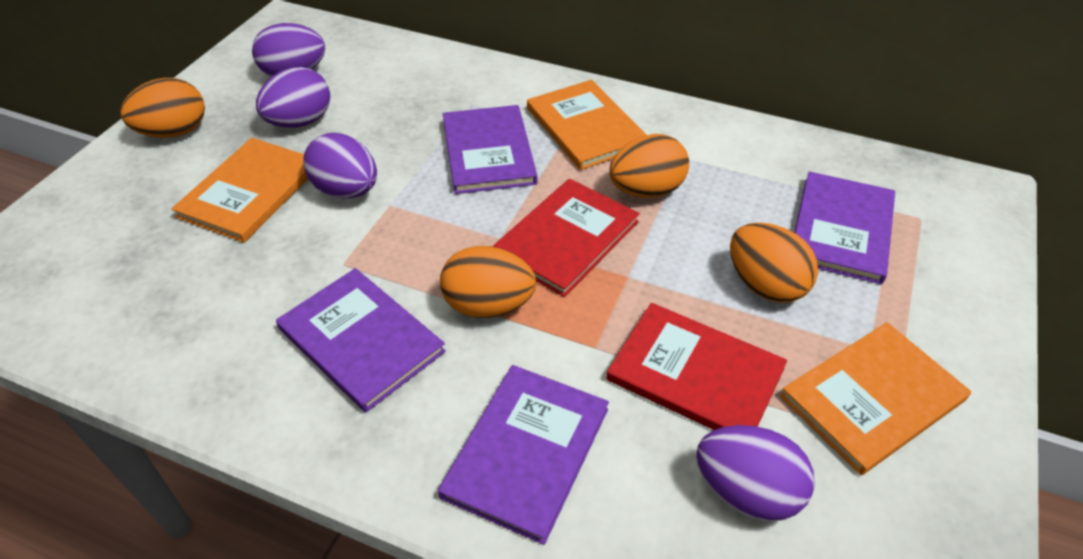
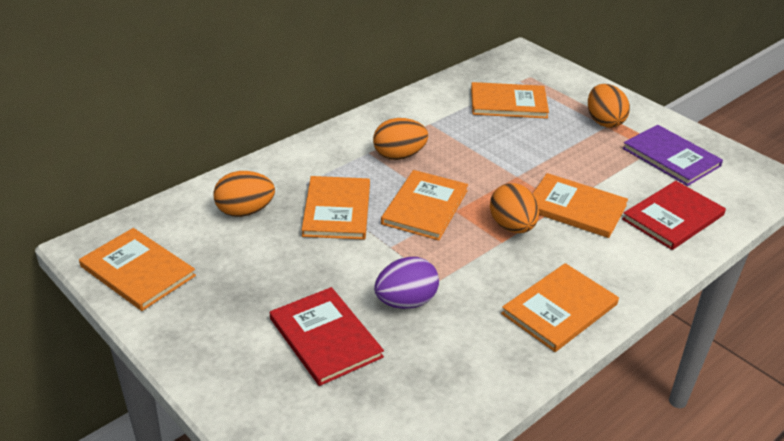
orange book: 3 -> 6
purple book: 4 -> 1
purple egg: 4 -> 1

